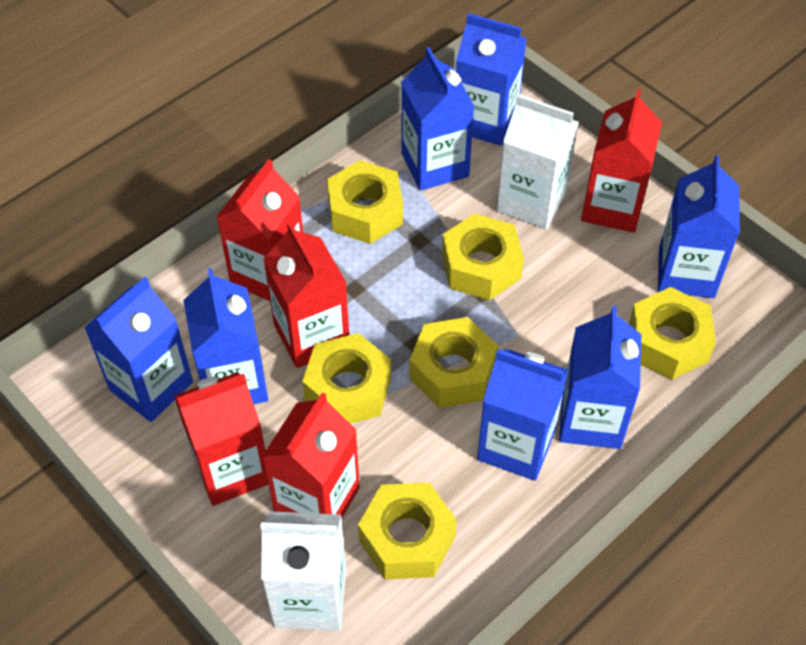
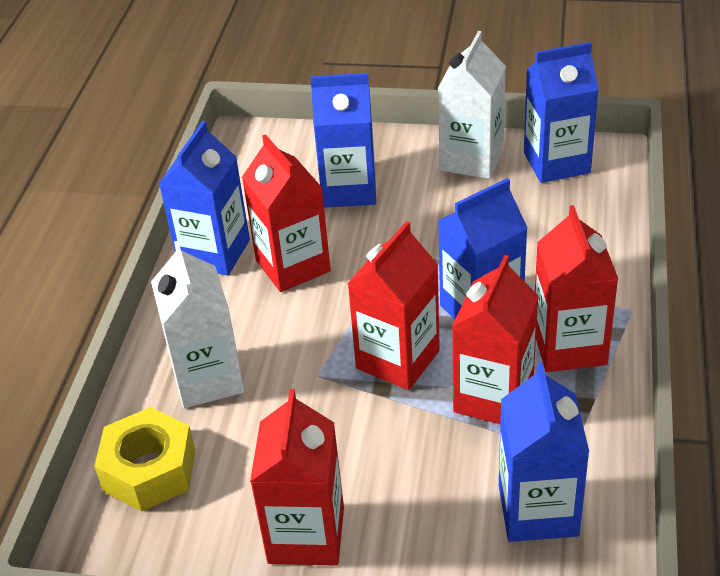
blue carton: 7 -> 5
yellow nut: 6 -> 1

